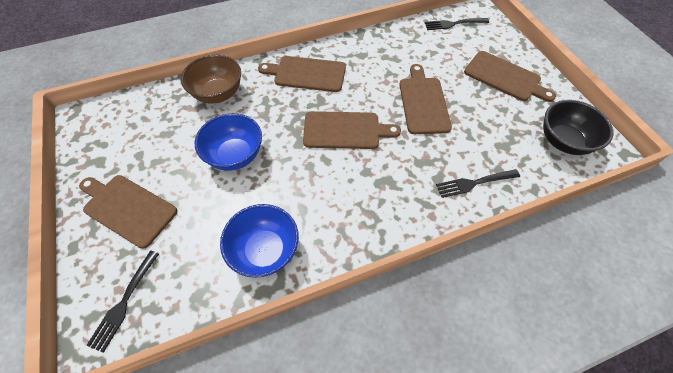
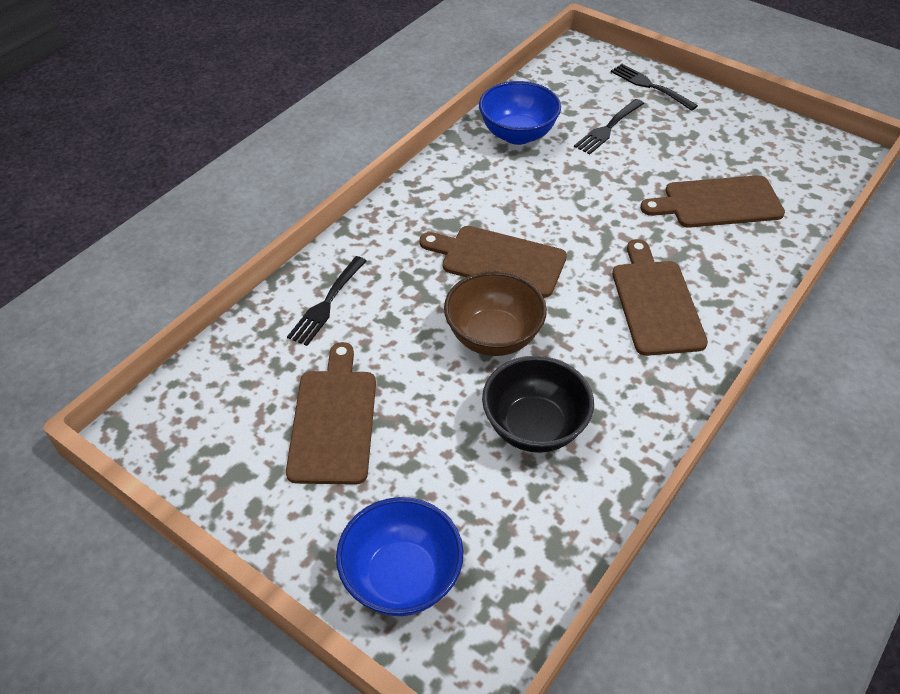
brown cutting board: 5 -> 4

